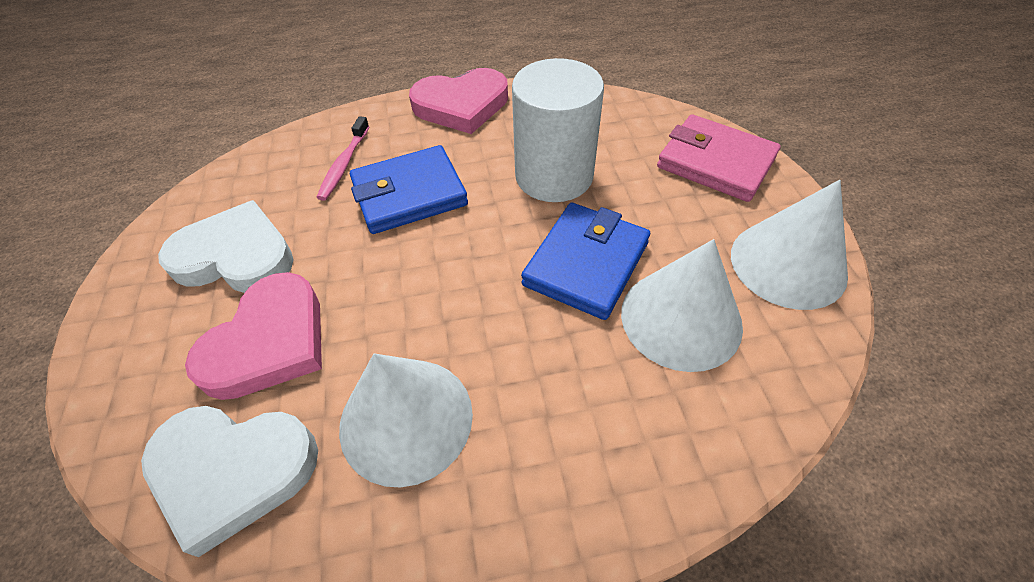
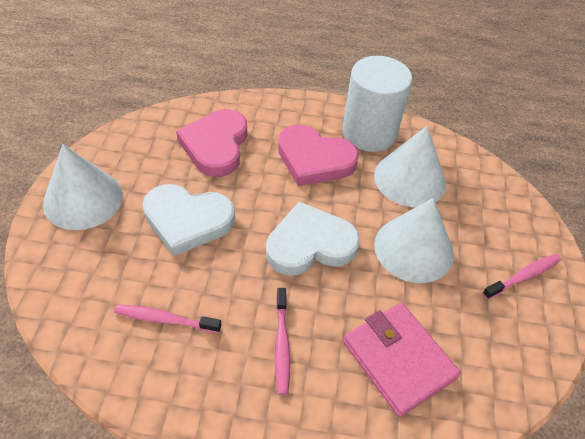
blue wallet: 2 -> 0
pink toothbrush: 1 -> 3

